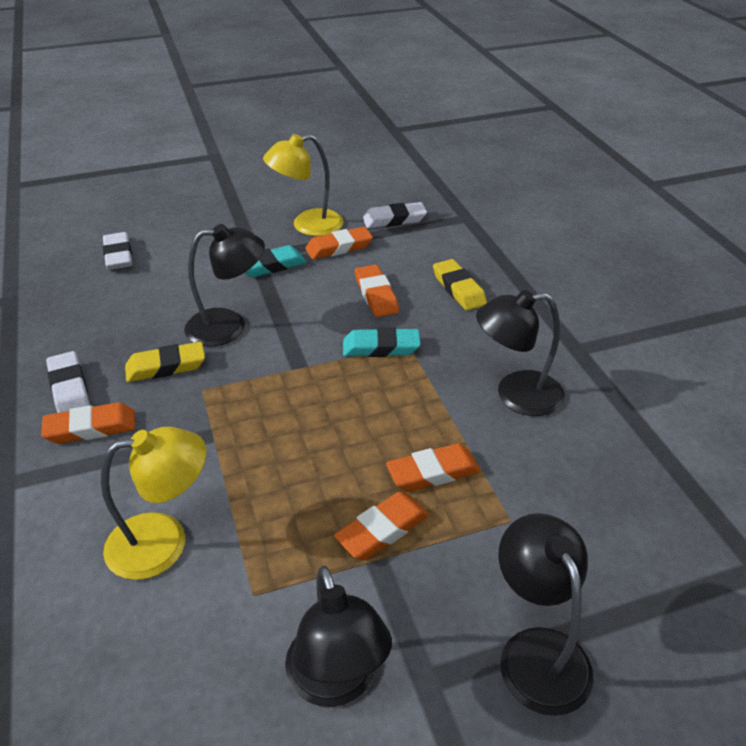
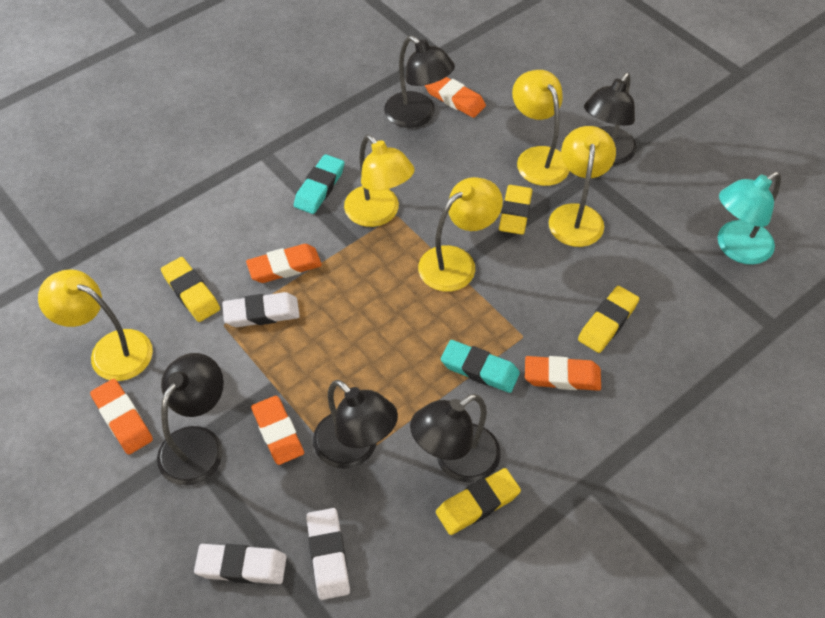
black lamp: 4 -> 5
turquoise lamp: 0 -> 1
yellow eraser: 2 -> 4
yellow lamp: 2 -> 5

